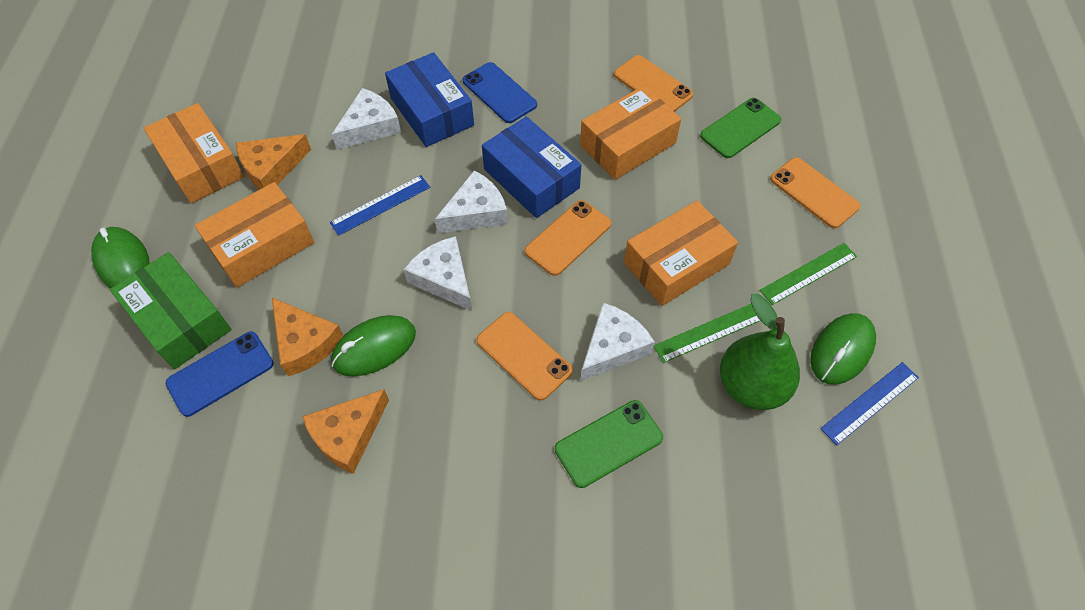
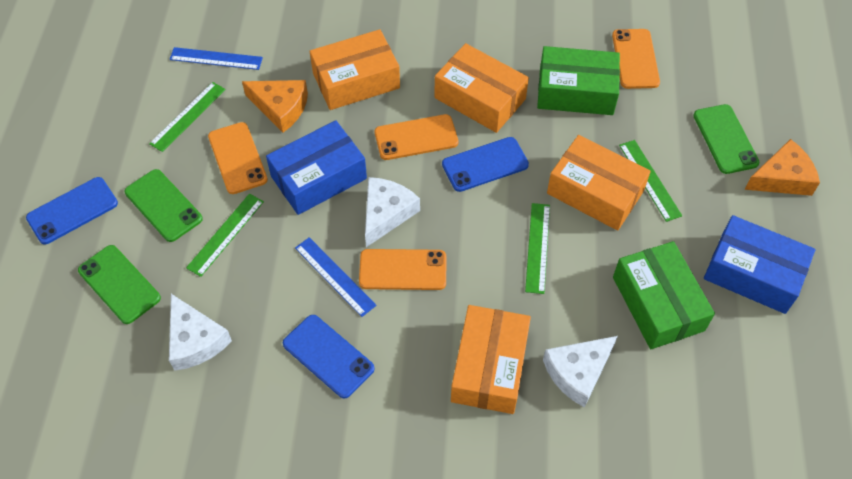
blue phone: 2 -> 3
green box: 1 -> 2
green mouse: 3 -> 0
green pear: 1 -> 0
green phone: 2 -> 3
green ruler: 2 -> 4
orange cheese: 3 -> 2
white cheese: 4 -> 3

